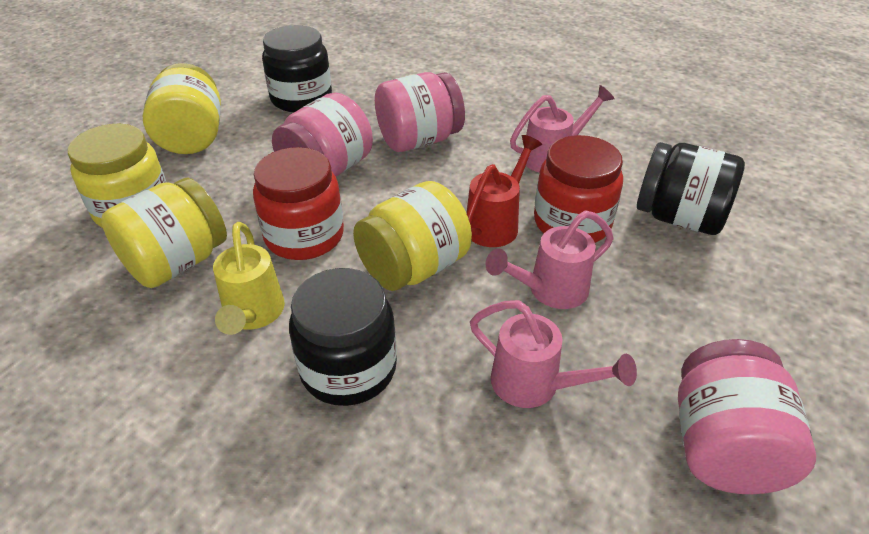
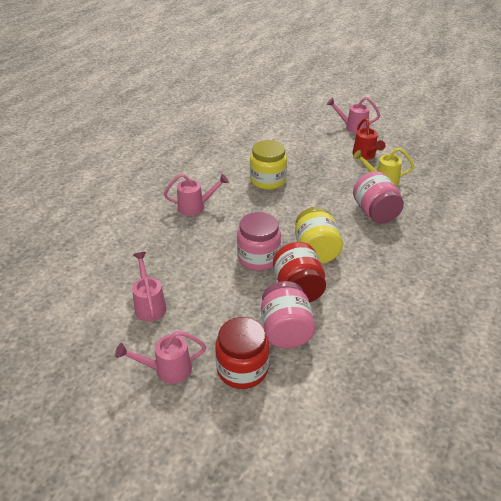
black jar: 3 -> 0
pink watering can: 3 -> 4
yellow jar: 4 -> 2

